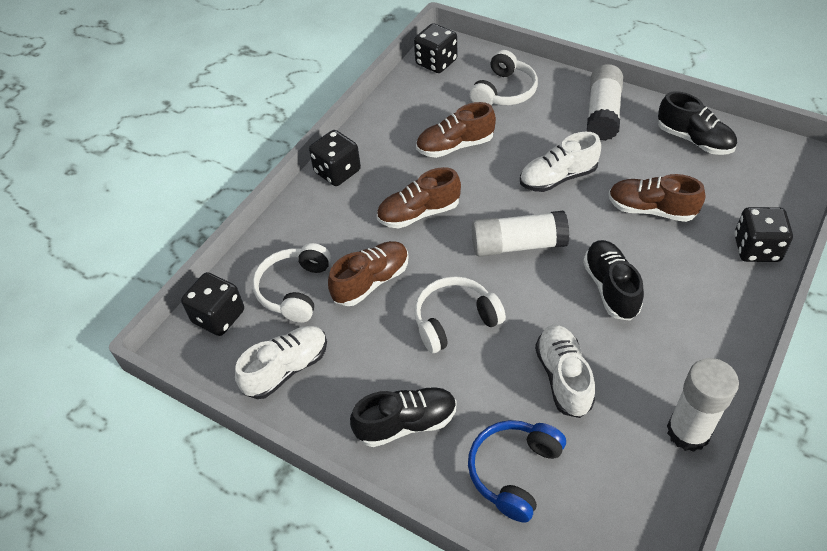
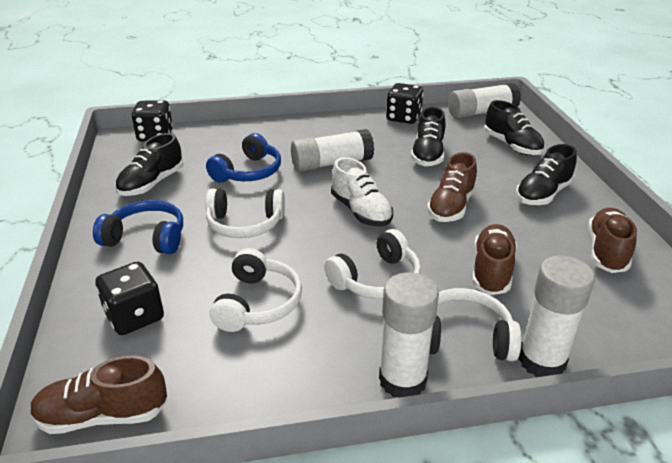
black dice: 4 -> 3
black shoe: 3 -> 4
blue headphones: 1 -> 2
white glue stick: 3 -> 4
white headphones: 3 -> 4
white shoe: 3 -> 1

